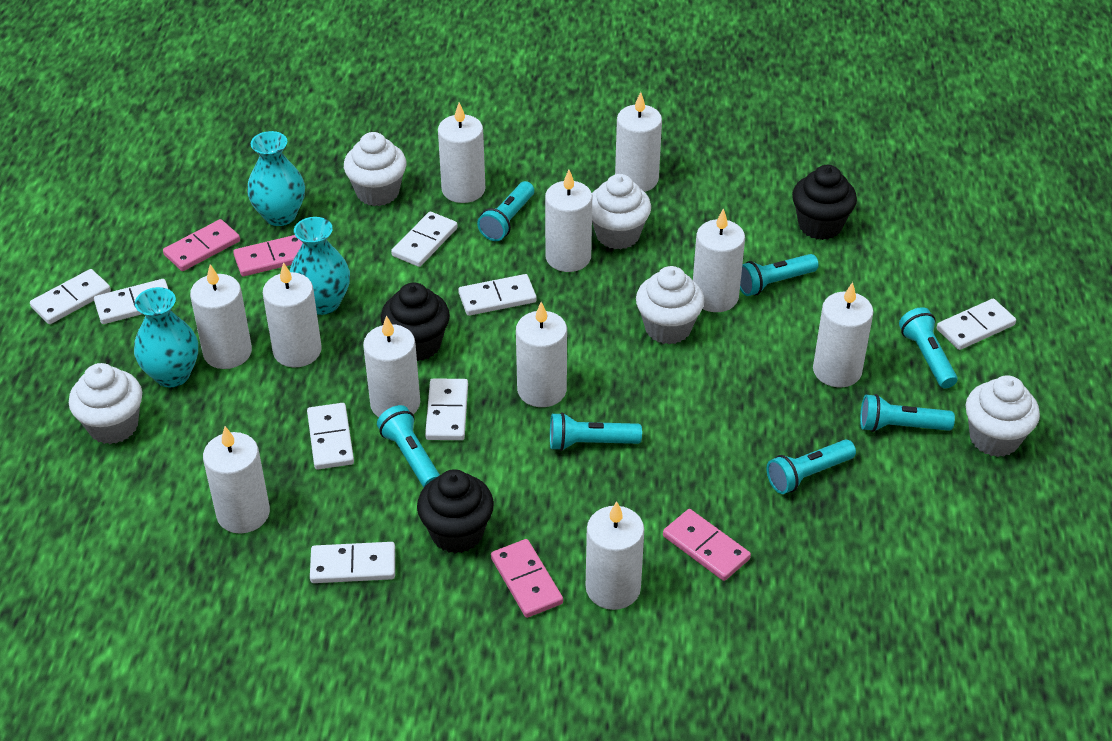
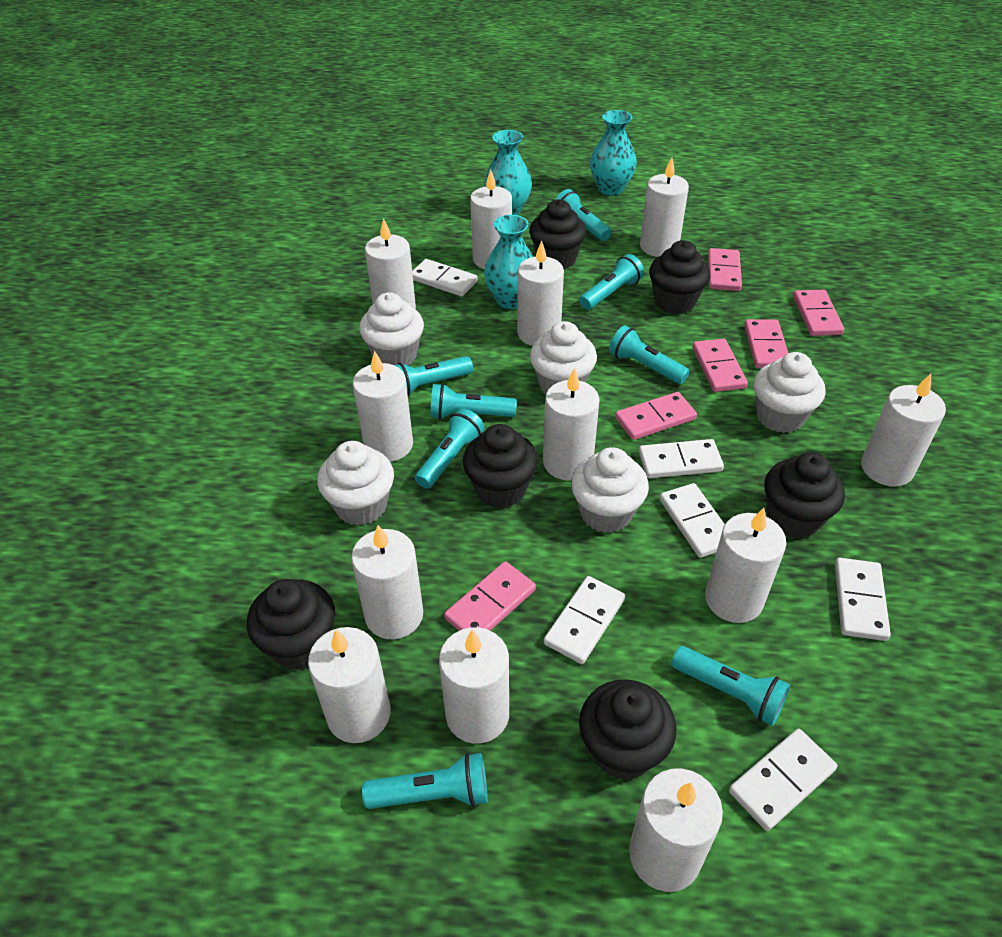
black cupcake: 3 -> 6
pink domino: 4 -> 6
turquoise flashlight: 7 -> 8
white candle: 11 -> 12
white domino: 8 -> 6

